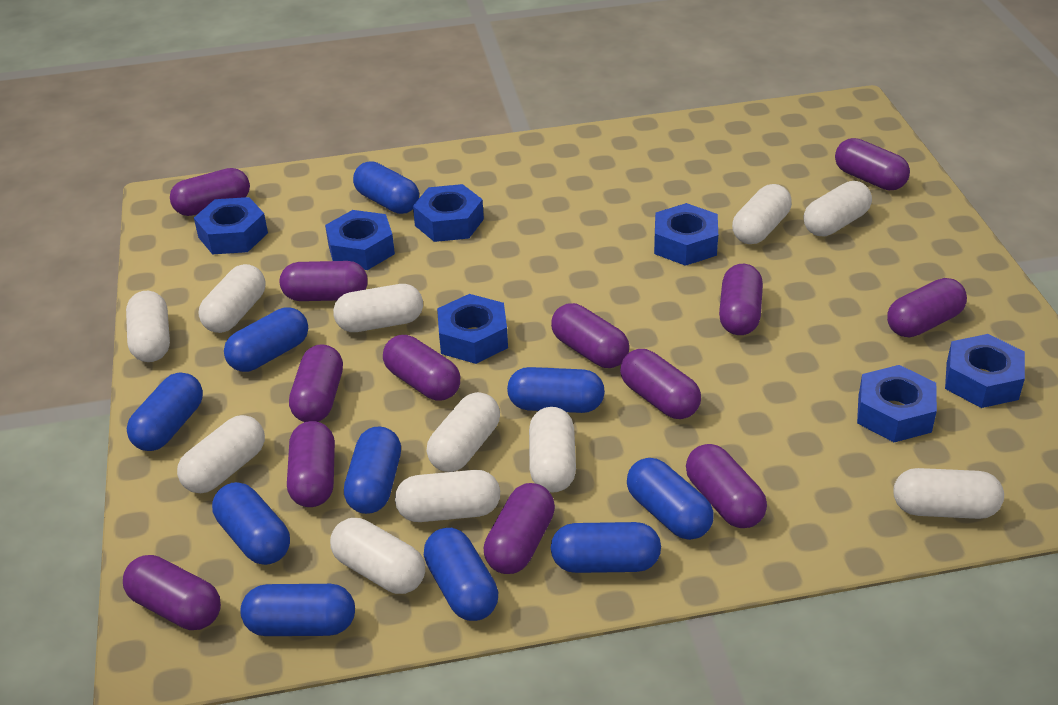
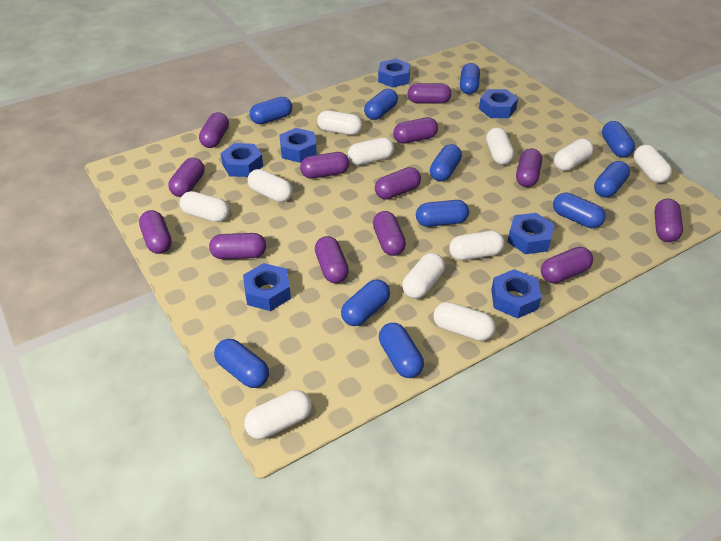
blue capsule: 10 -> 11

